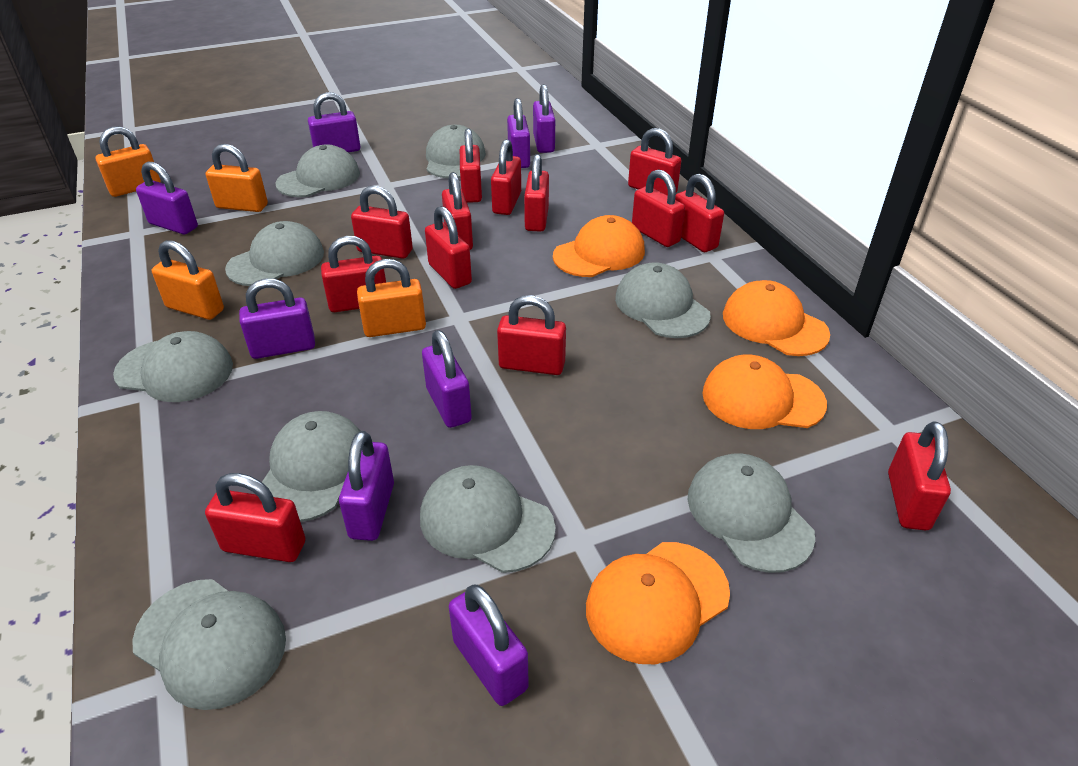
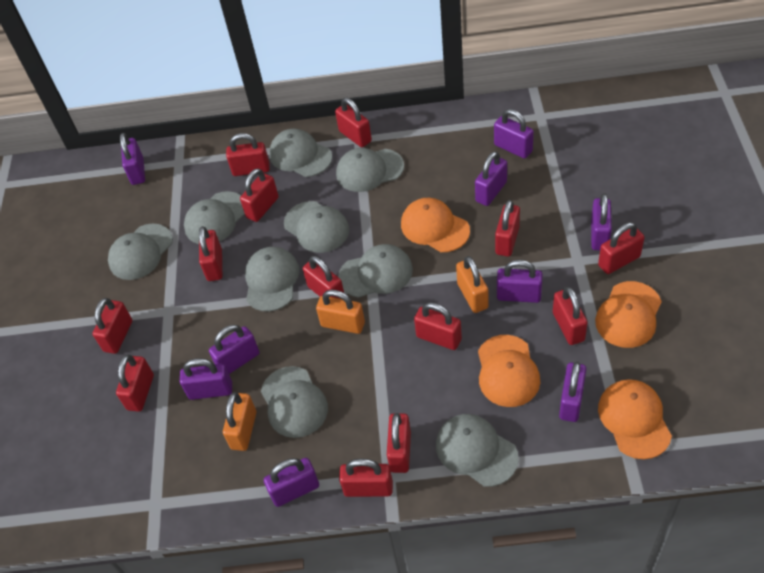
orange padlock: 4 -> 3
purple padlock: 8 -> 9

